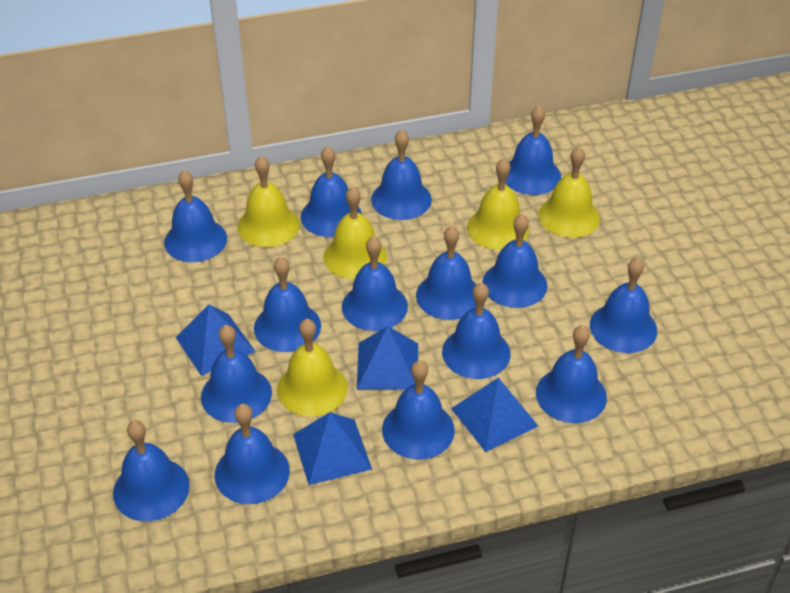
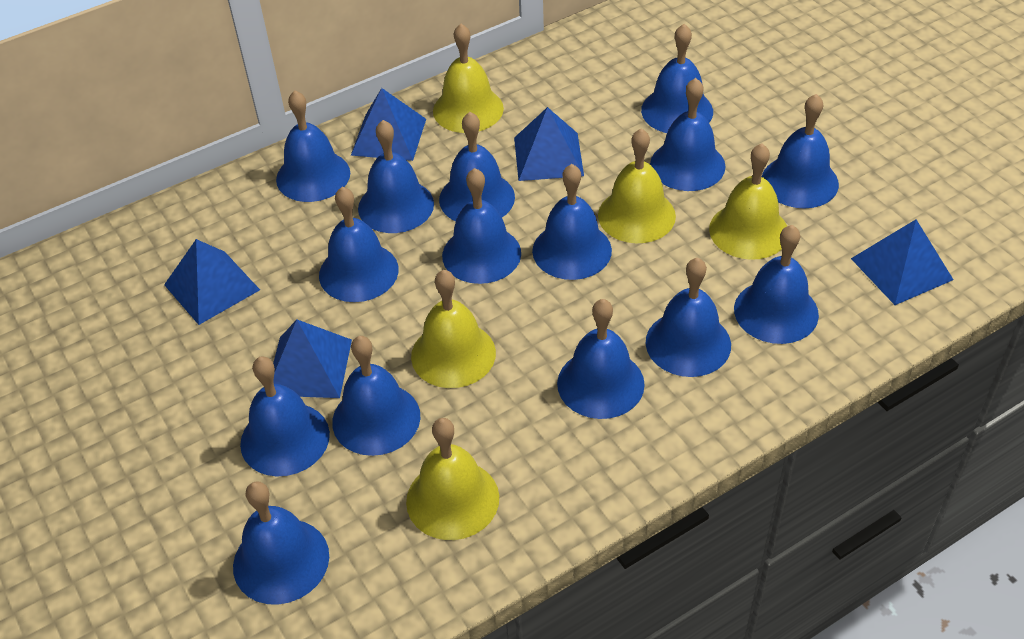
blue pyramid: 4 -> 5

